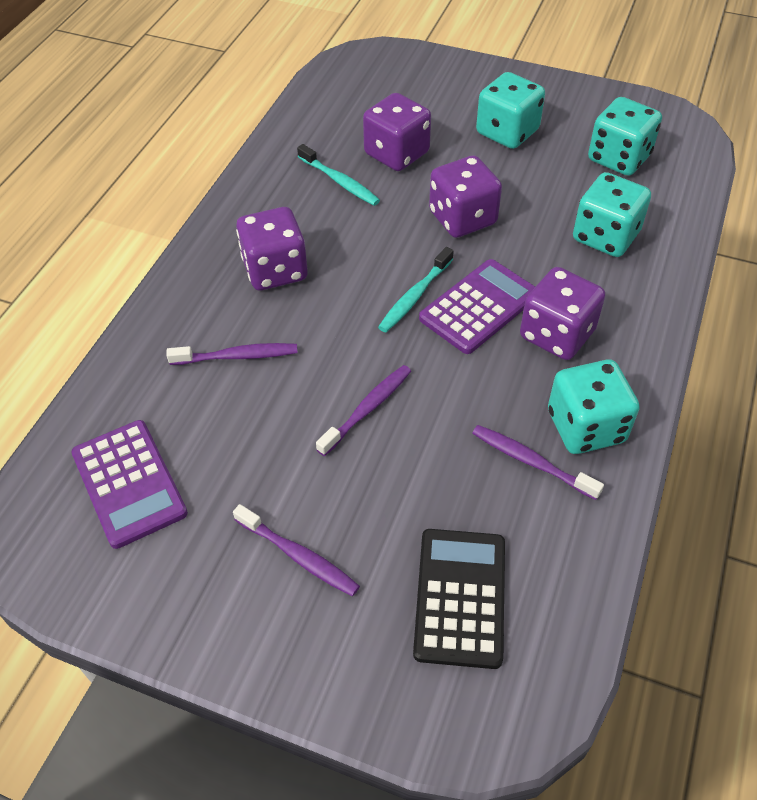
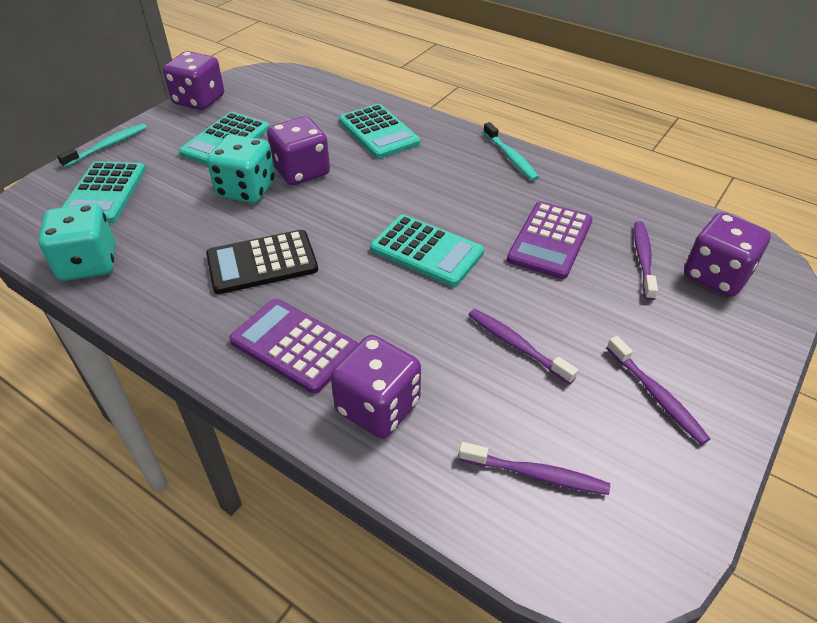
turquoise calculator: 0 -> 4
turquoise dice: 4 -> 2

